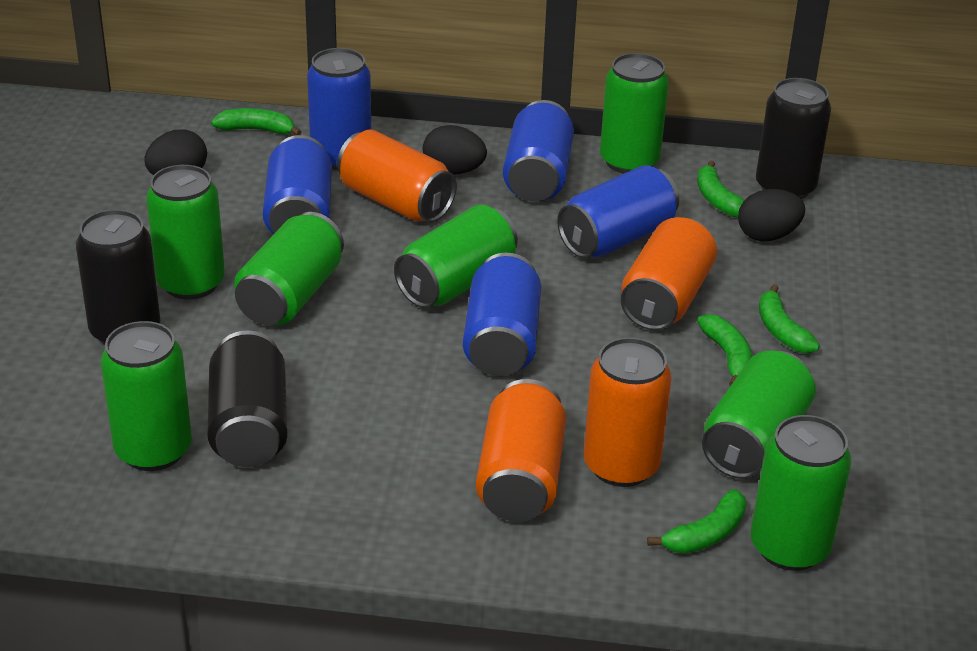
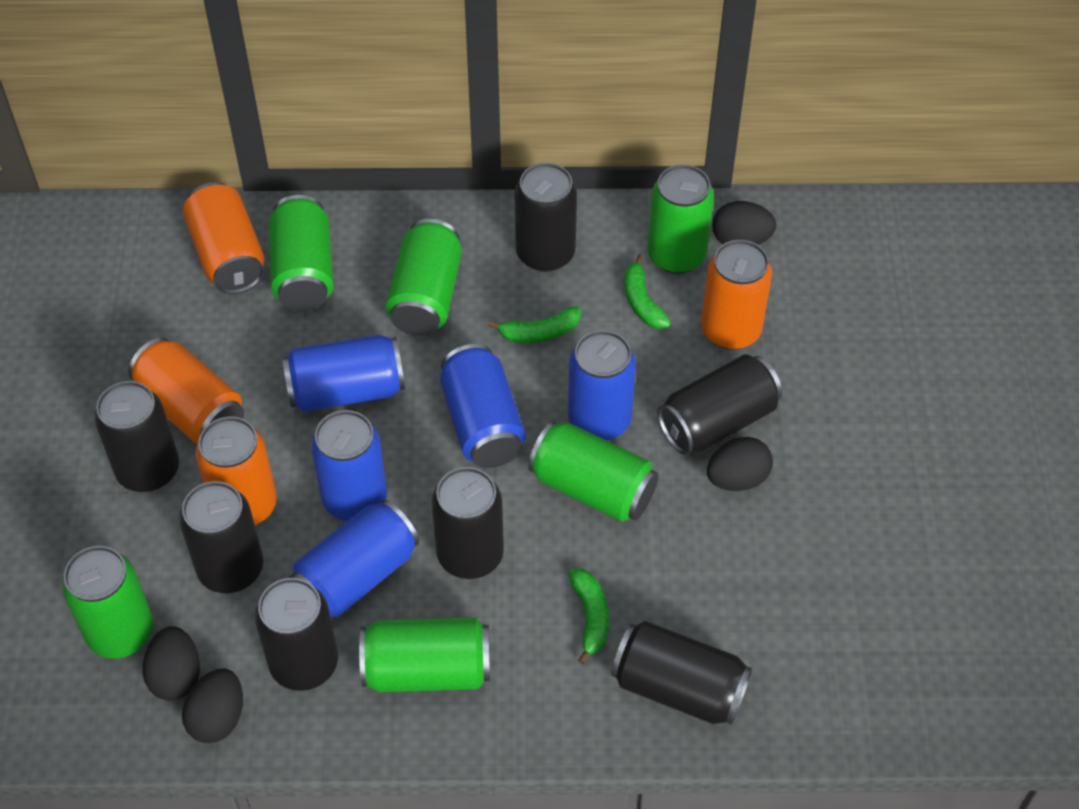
black can: 3 -> 7
black egg: 3 -> 4
green banana: 5 -> 3
green can: 7 -> 6

